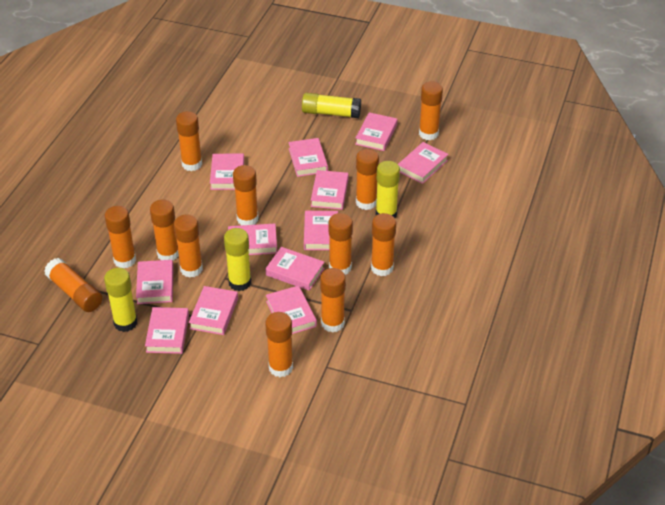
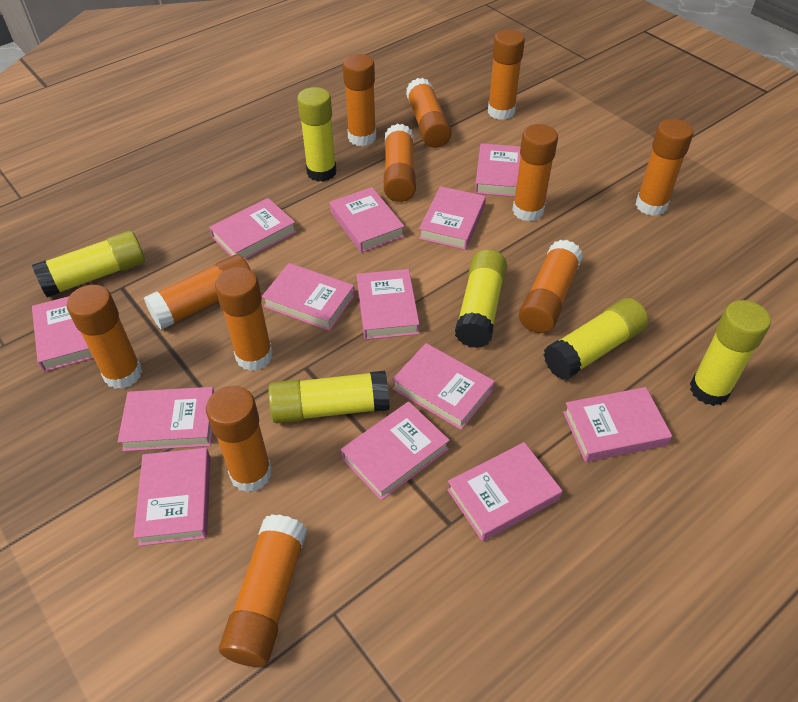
pink book: 12 -> 13
yellow glue stick: 4 -> 6

